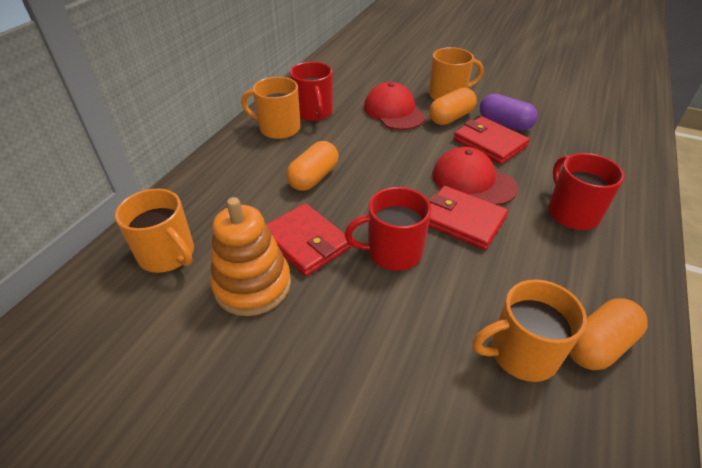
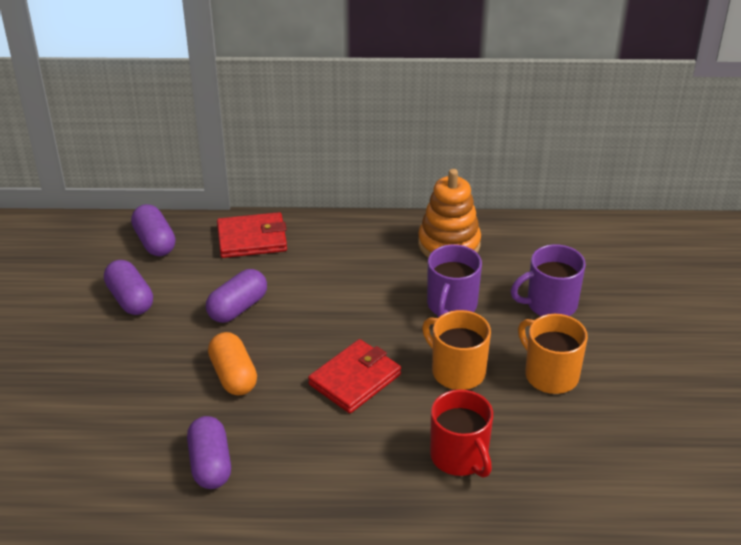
orange capsule: 3 -> 1
orange mug: 4 -> 2
purple capsule: 1 -> 4
purple mug: 0 -> 2
red cap: 2 -> 0
red mug: 3 -> 1
red wallet: 3 -> 2

